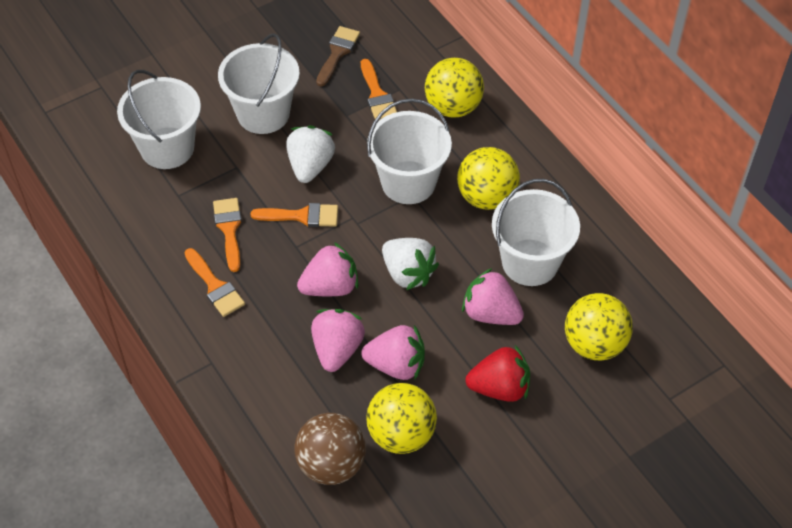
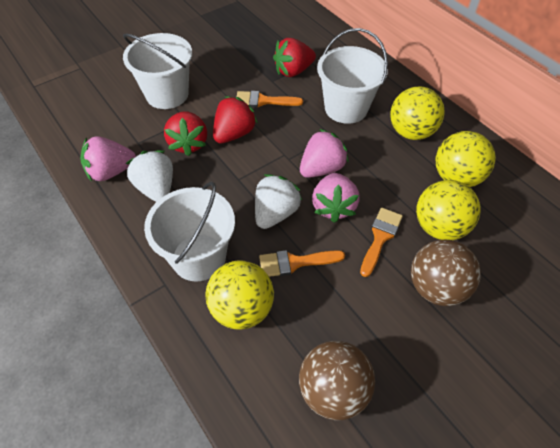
brown ball: 1 -> 2
brown brush: 1 -> 0
orange brush: 4 -> 3
pink strawberry: 4 -> 3
red strawberry: 1 -> 3
white bucket: 4 -> 3

